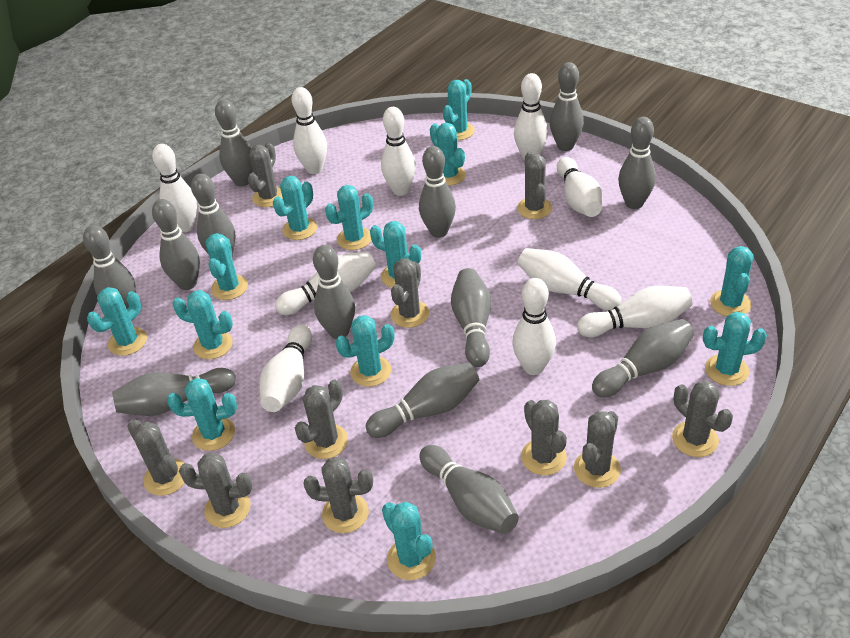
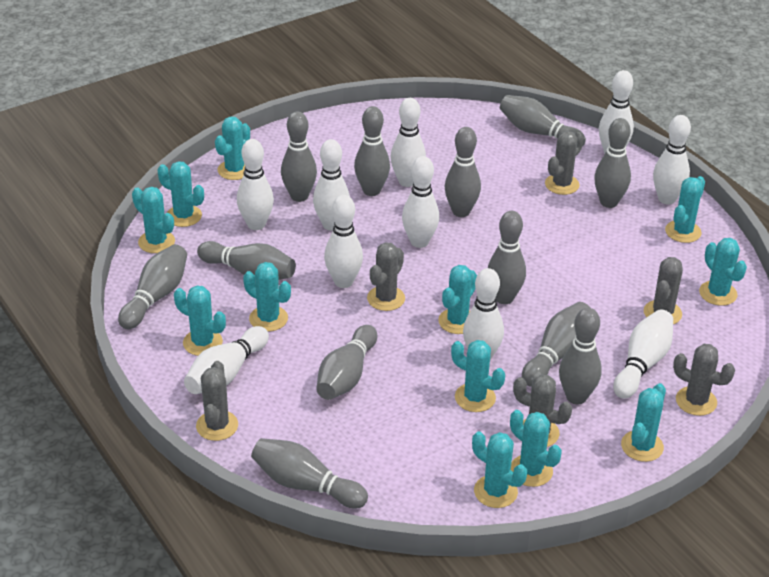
grey bowling pin: 13 -> 12
grey cactus: 10 -> 6
turquoise cactus: 13 -> 12

